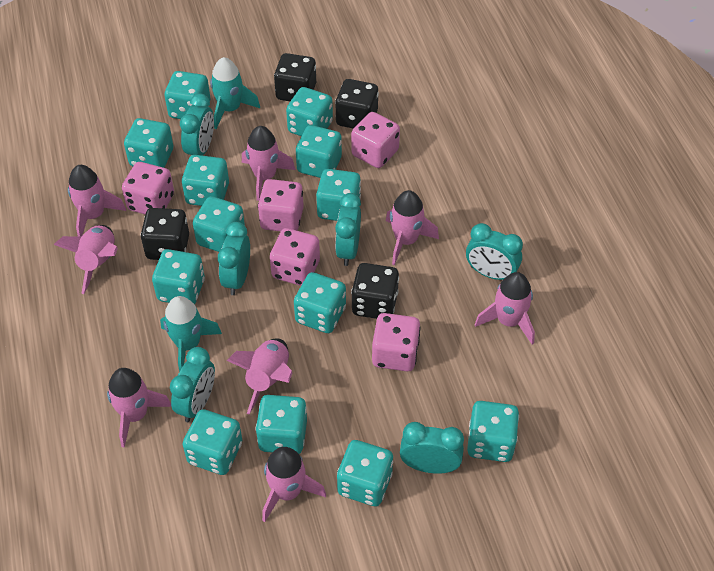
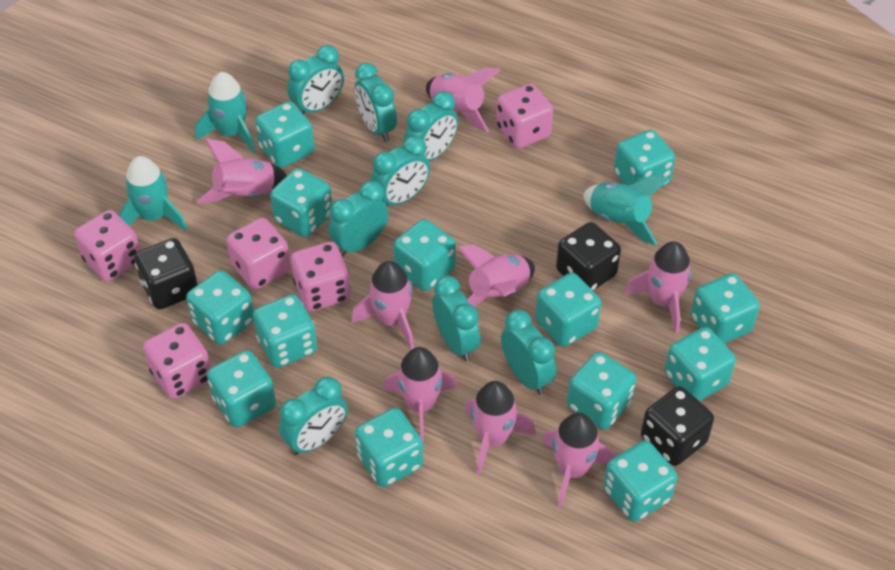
black dice: 4 -> 3
turquoise clock: 6 -> 8
turquoise rocket: 2 -> 3

